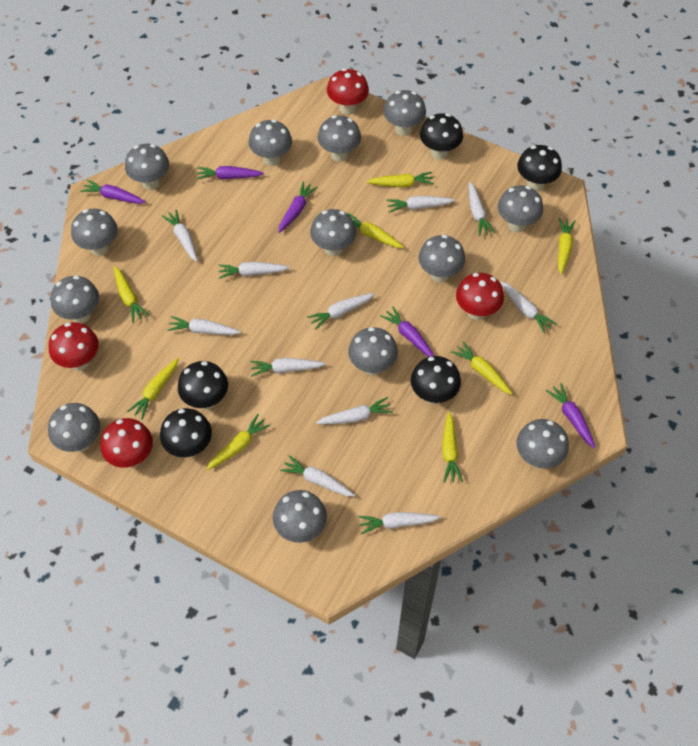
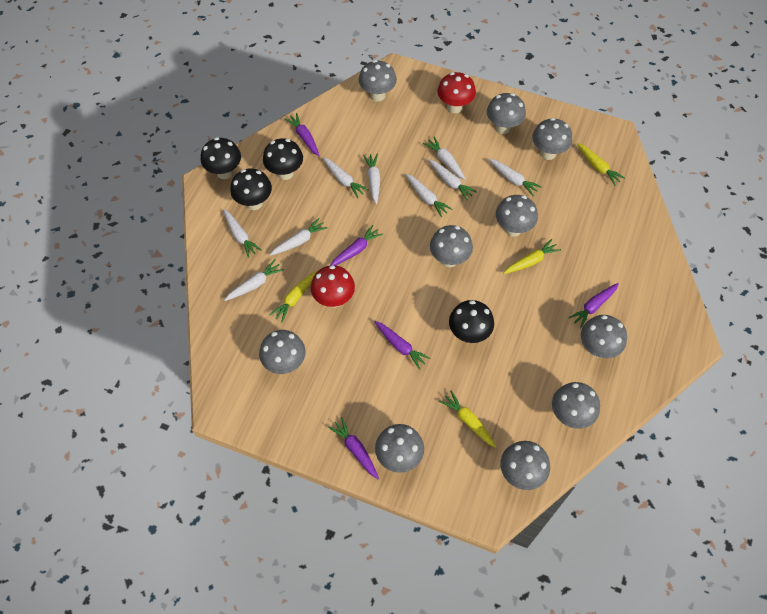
black mushroom: 5 -> 4
grey mushroom: 13 -> 10
red mushroom: 4 -> 2
white carrot: 11 -> 9
yellow carrot: 8 -> 4

